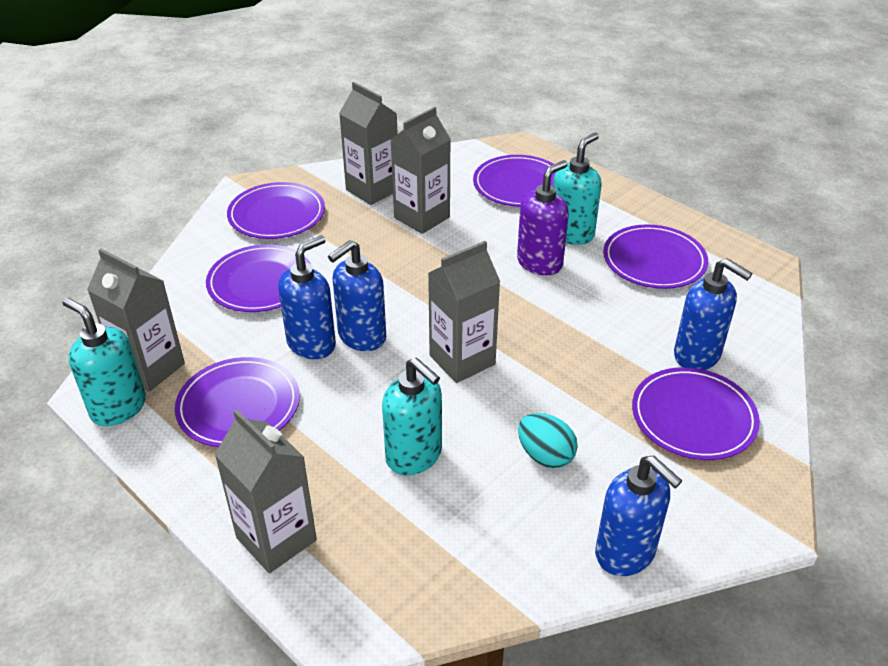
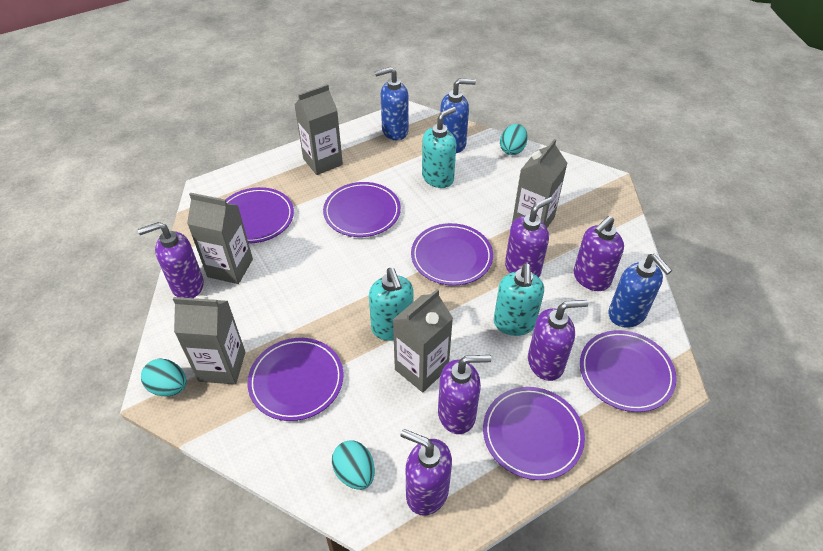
blue soap dispenser: 4 -> 3
purple soap dispenser: 1 -> 6
turquoise egg: 1 -> 3

